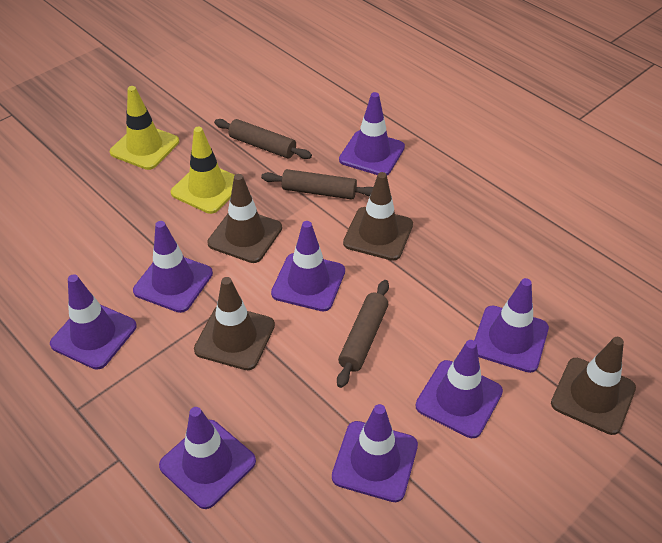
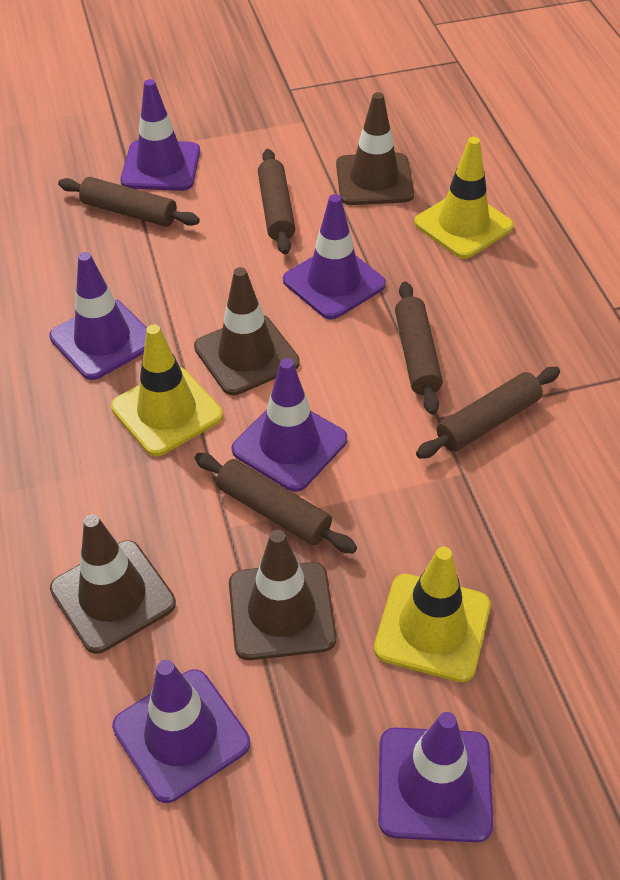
brown rolling pin: 3 -> 5
purple traffic cone: 8 -> 6
yellow traffic cone: 2 -> 3

